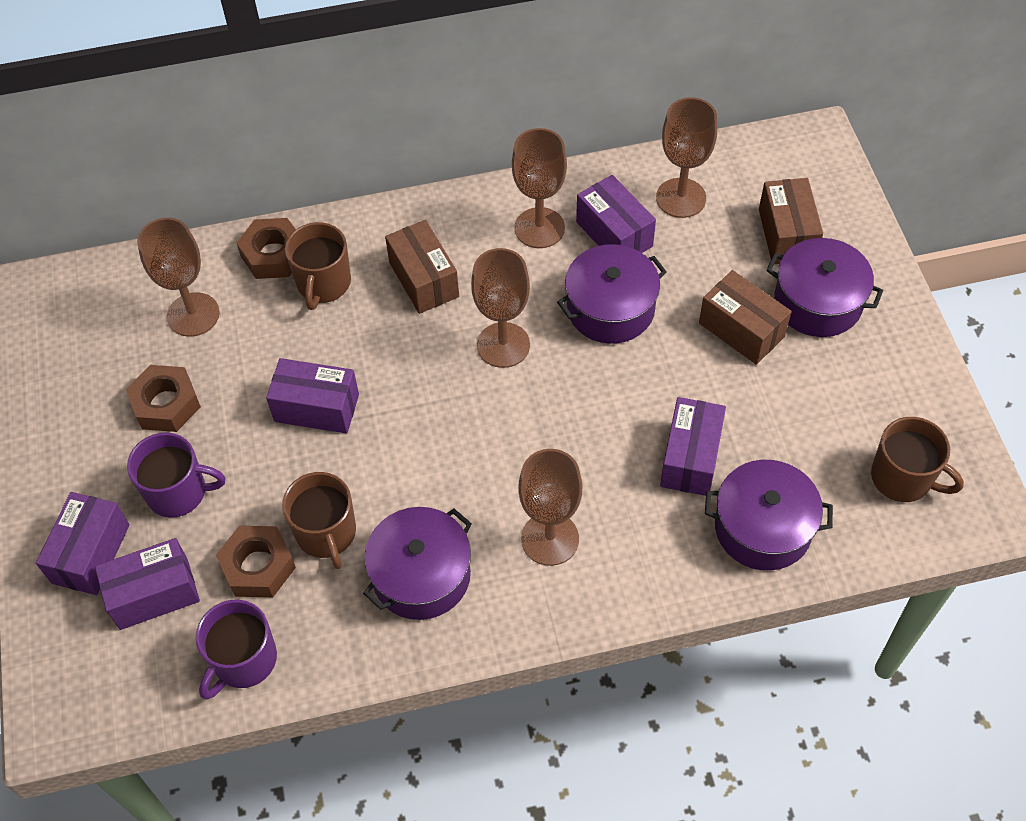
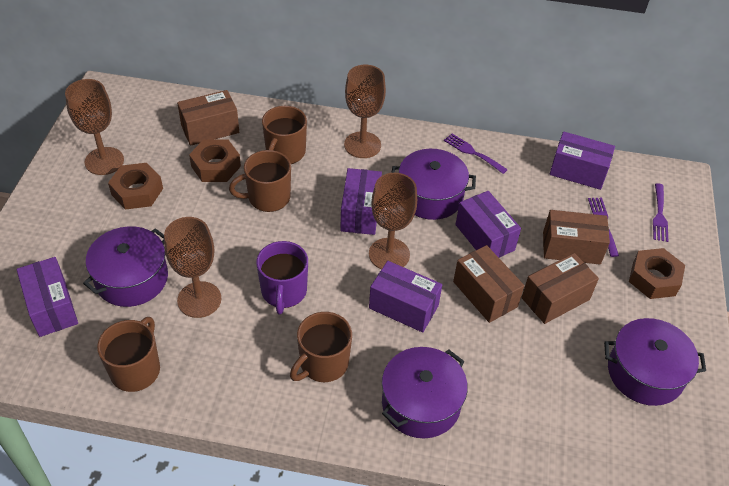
brown box: 3 -> 4
brown goblet: 5 -> 4
brown mug: 3 -> 4
purple fork: 0 -> 3
purple mug: 2 -> 1

